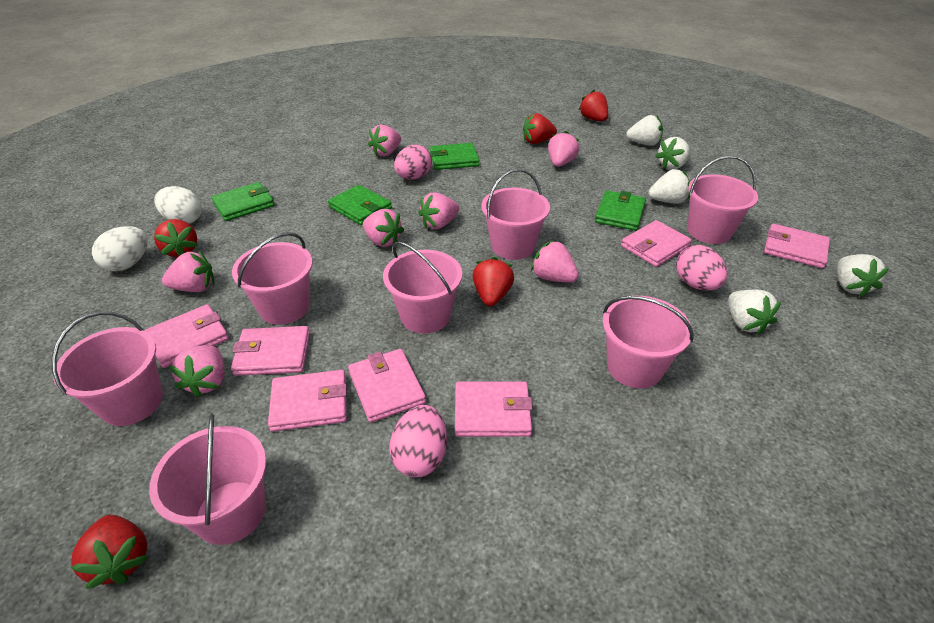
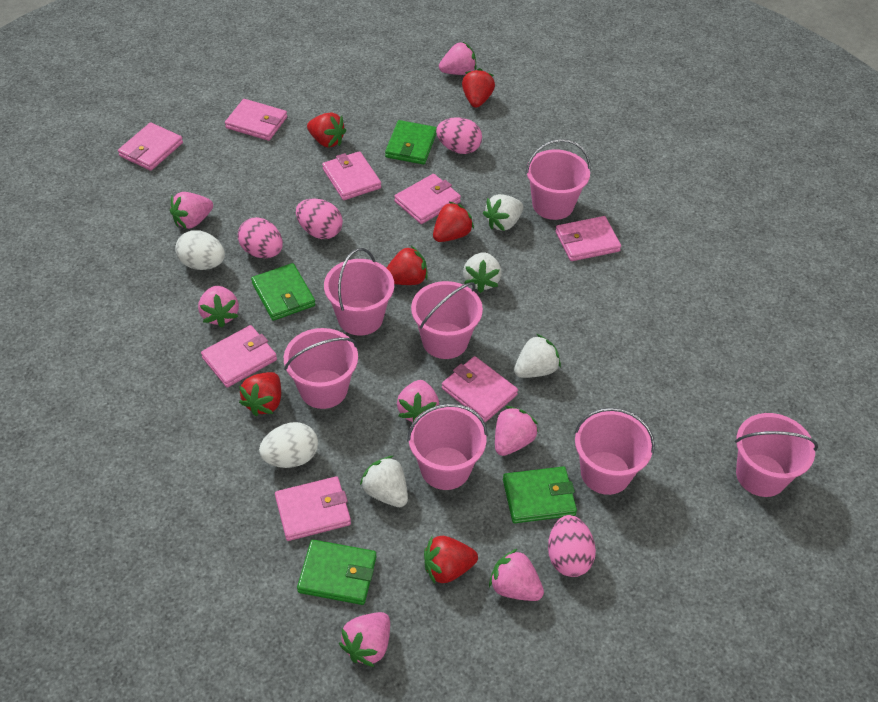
pink egg: 3 -> 4
pink wallet: 7 -> 8
red strawberry: 5 -> 6
white strawberry: 5 -> 4

